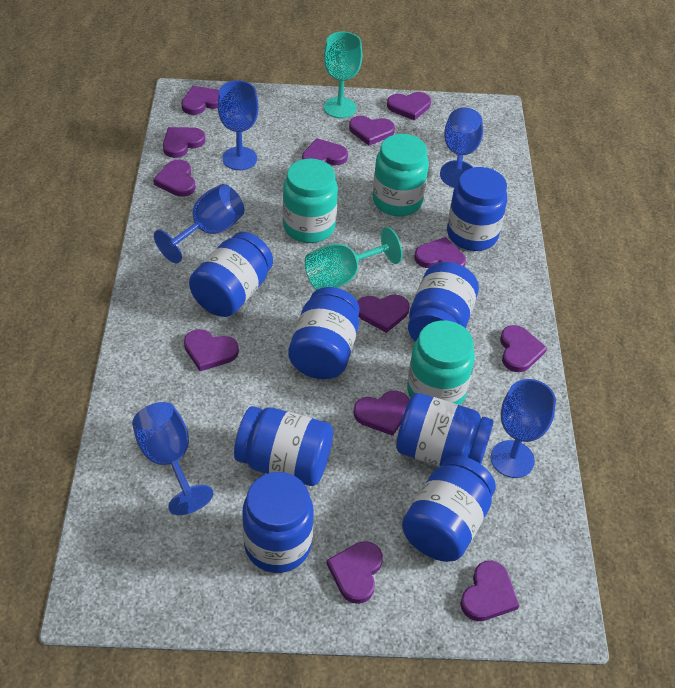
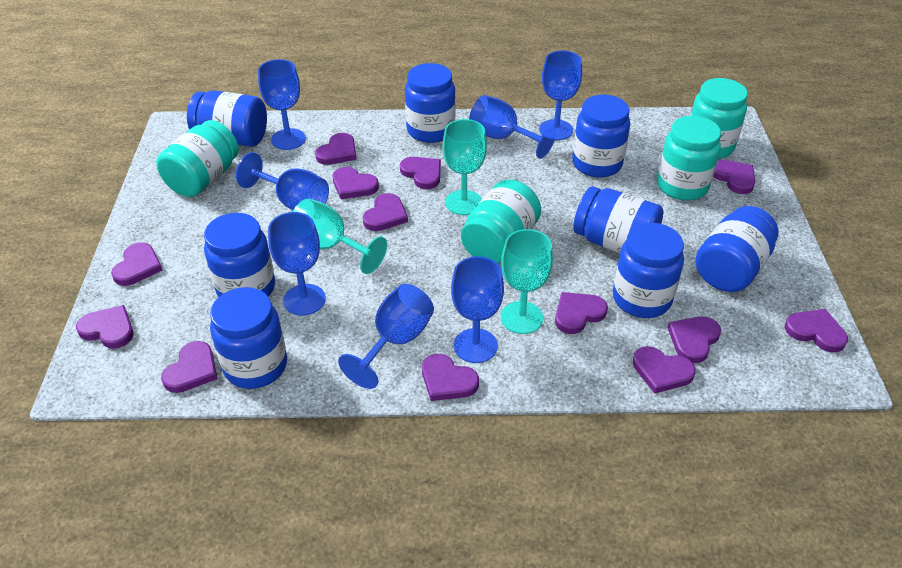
blue goblet: 5 -> 7
turquoise goblet: 2 -> 3
turquoise jar: 3 -> 4

